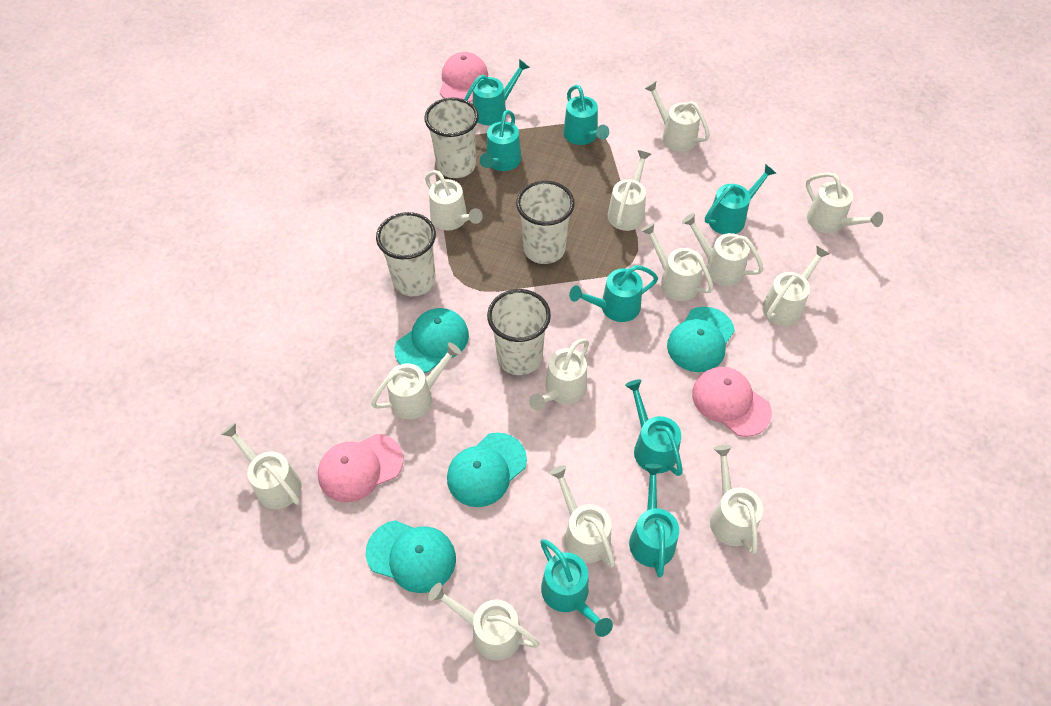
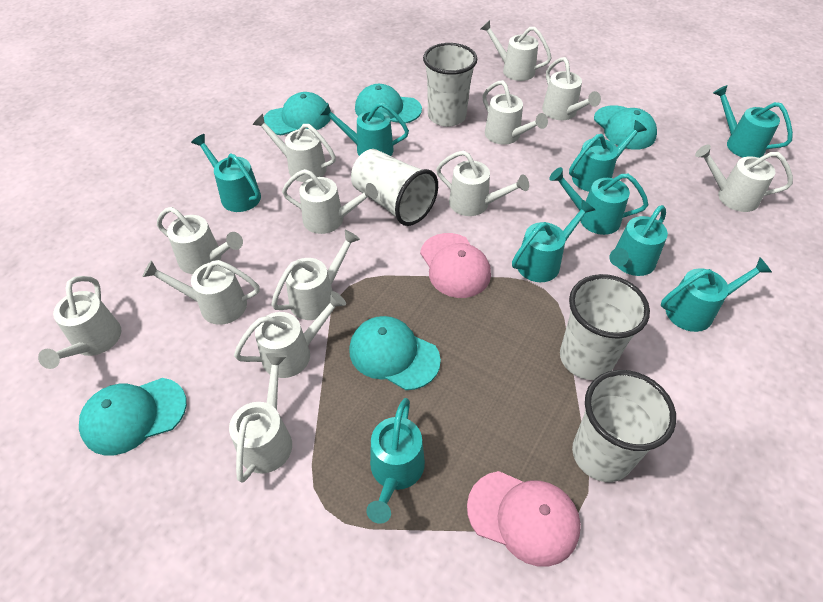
pink cap: 3 -> 2
turquoise cap: 4 -> 5
turquoise watering can: 8 -> 9

